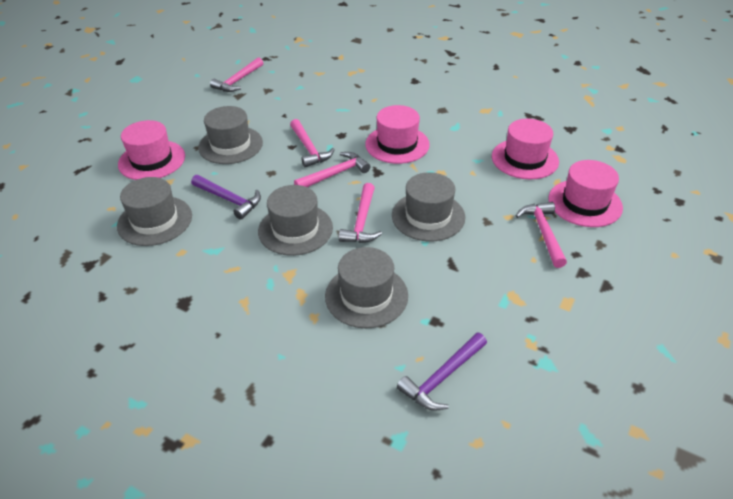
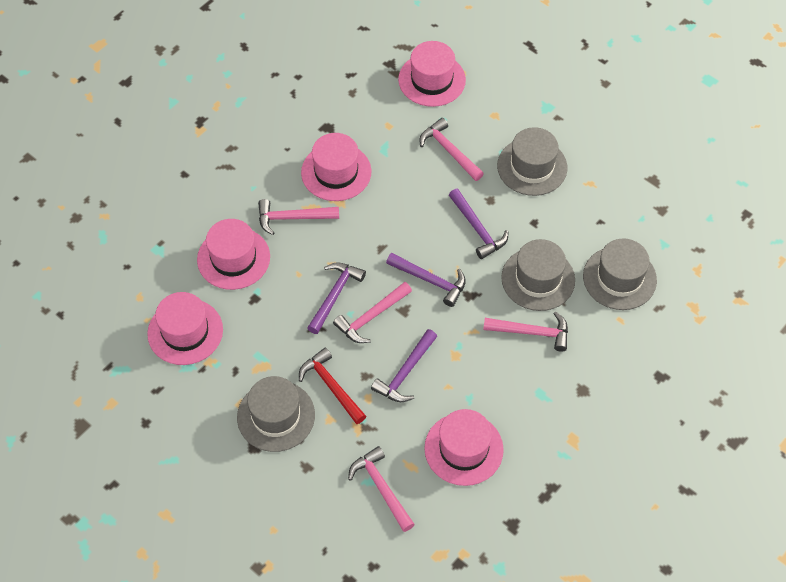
grey hat: 5 -> 4
pink hat: 4 -> 5
purple hammer: 2 -> 4
red hammer: 0 -> 1

